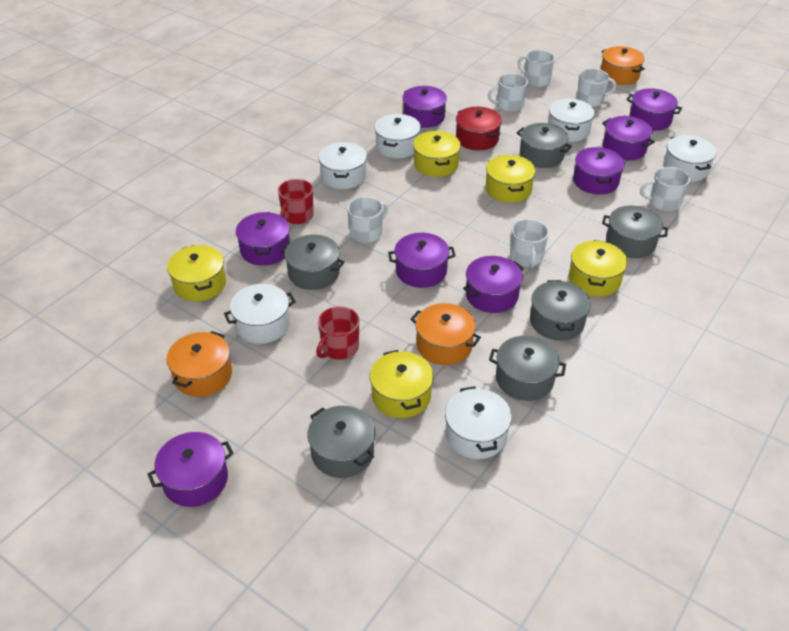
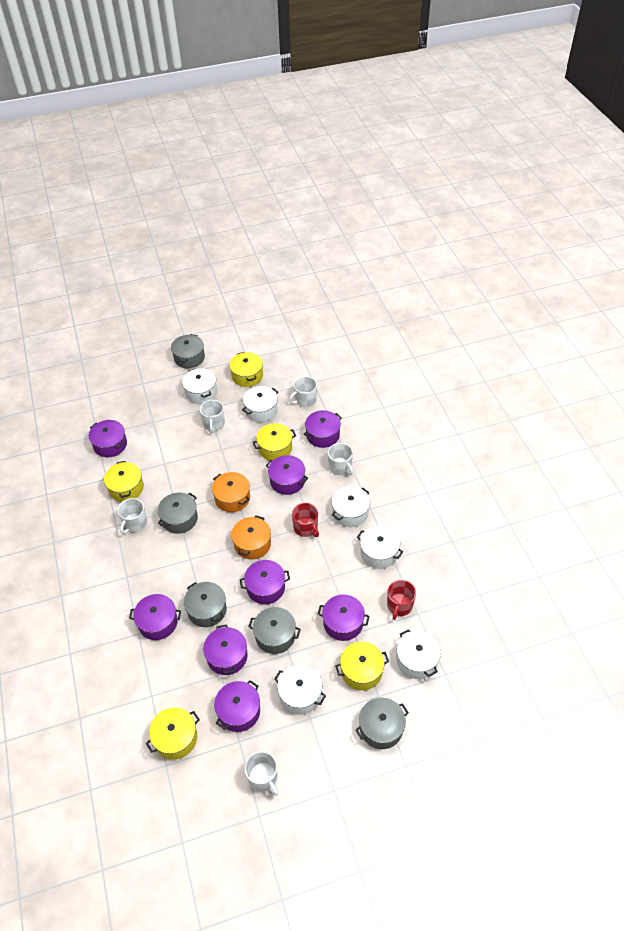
grey pot: 6 -> 5
orange pot: 3 -> 2
red pot: 1 -> 0
white mug: 6 -> 5

